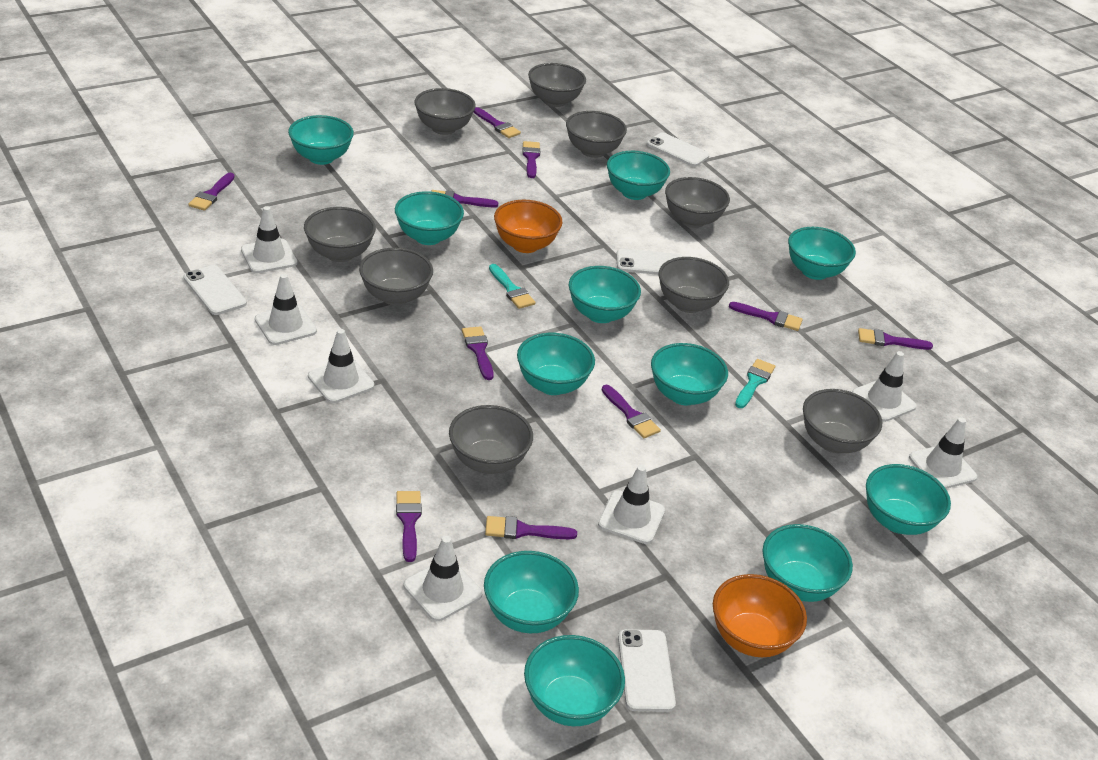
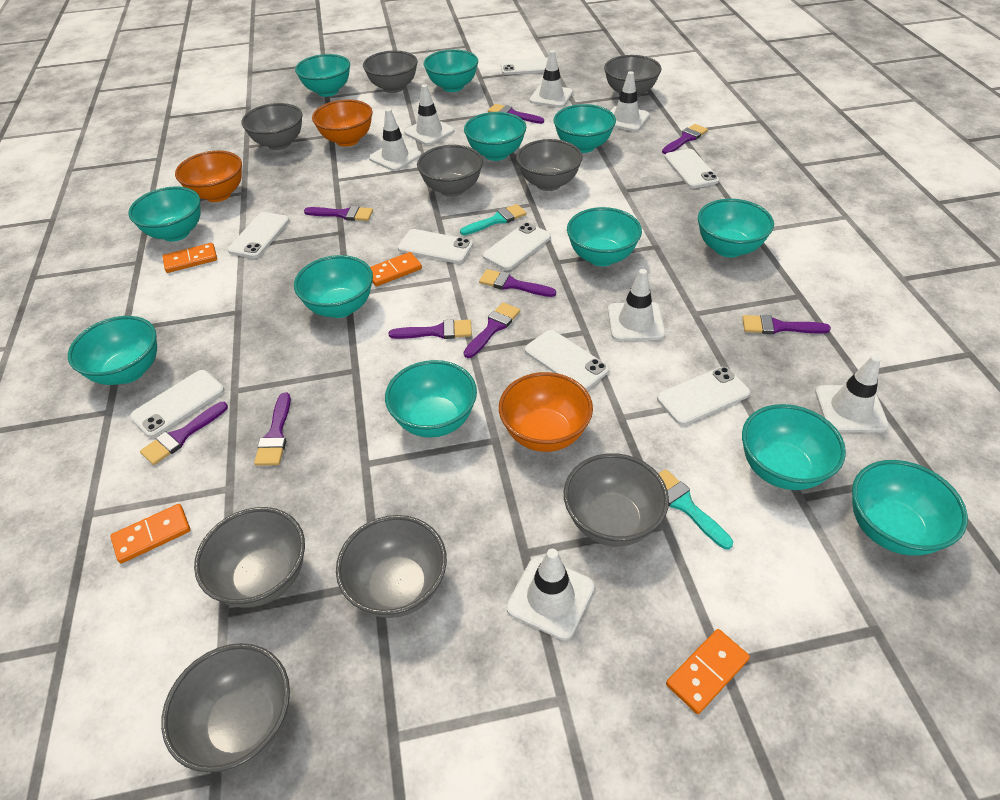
orange bowl: 2 -> 3
orange domino: 0 -> 4
purple brush: 10 -> 9
turquoise bowl: 11 -> 12
white phone: 4 -> 8

